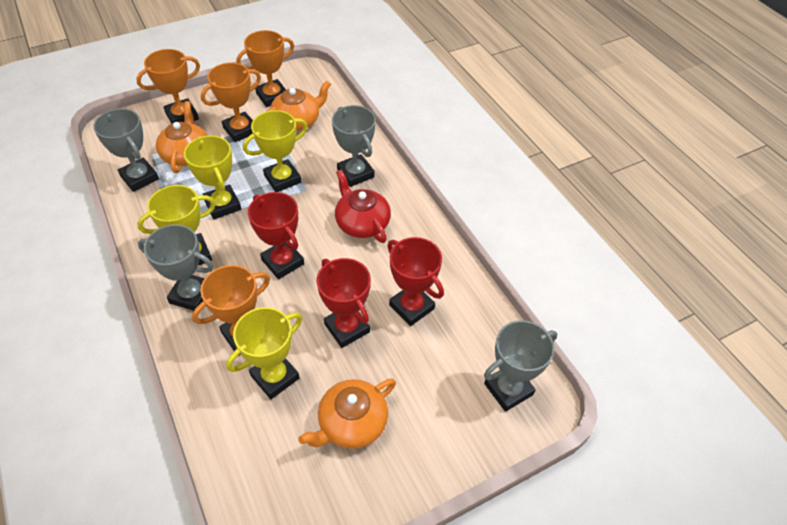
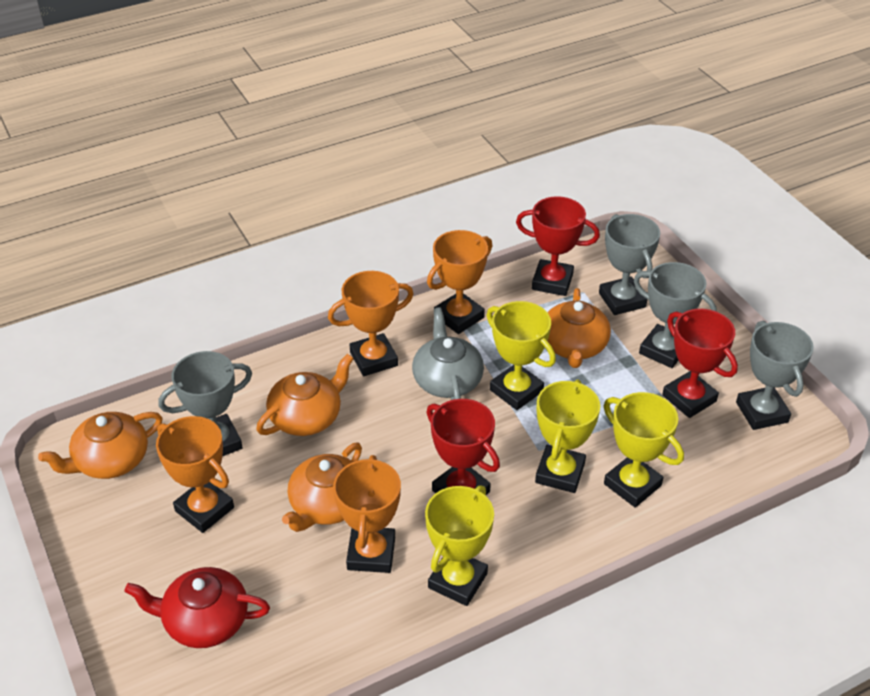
grey teapot: 0 -> 1
orange teapot: 3 -> 4

